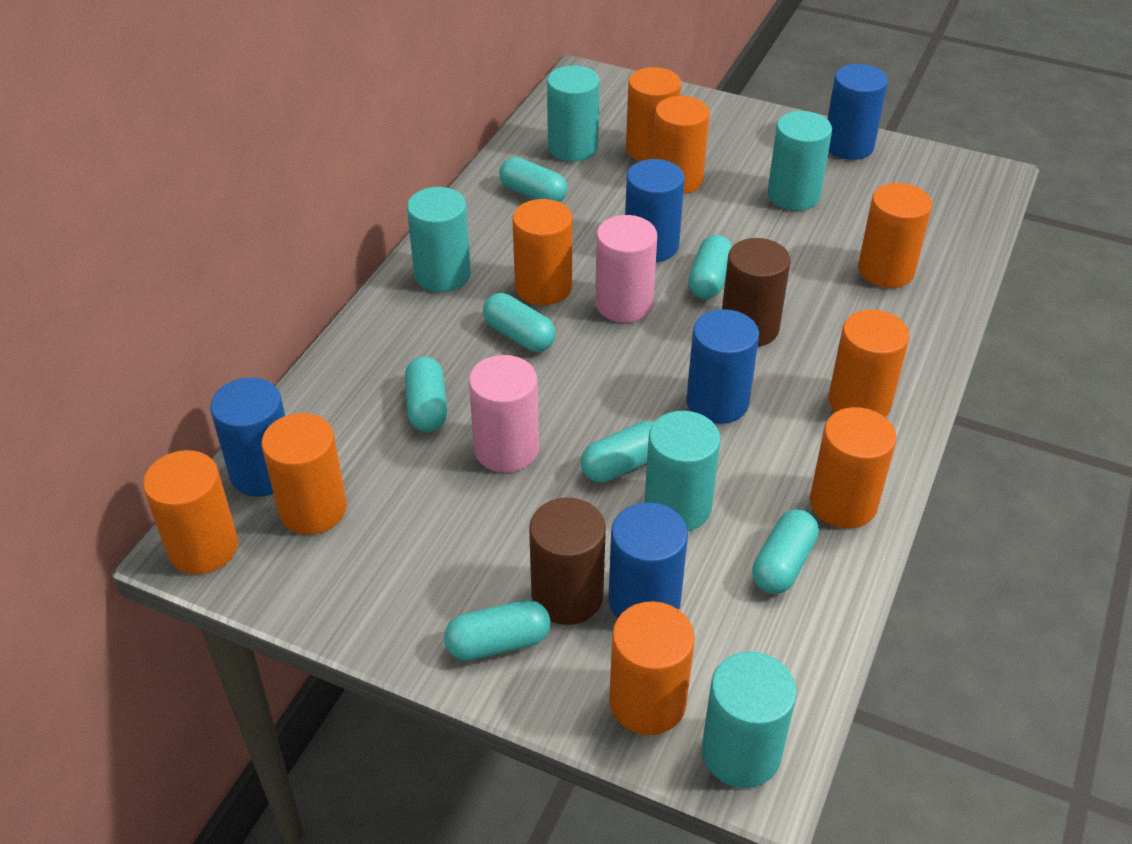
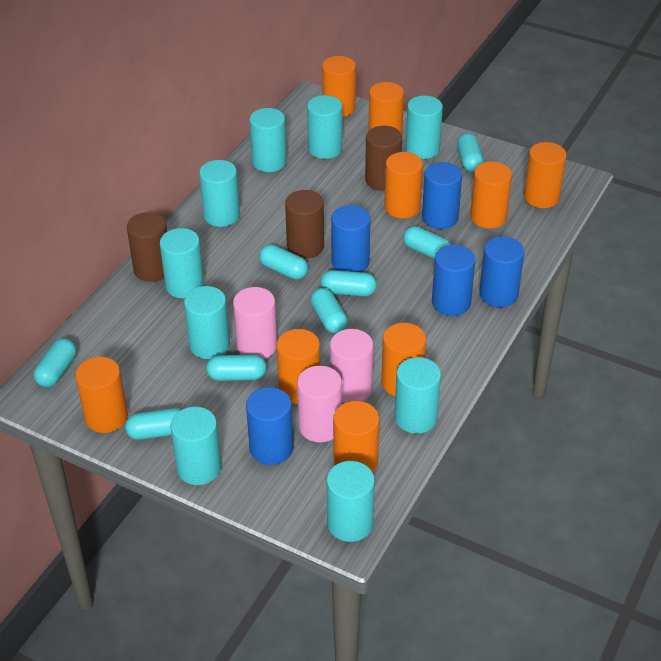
brown cylinder: 2 -> 3
pink cylinder: 2 -> 3
turquoise capsule: 7 -> 8
turquoise cylinder: 5 -> 9

